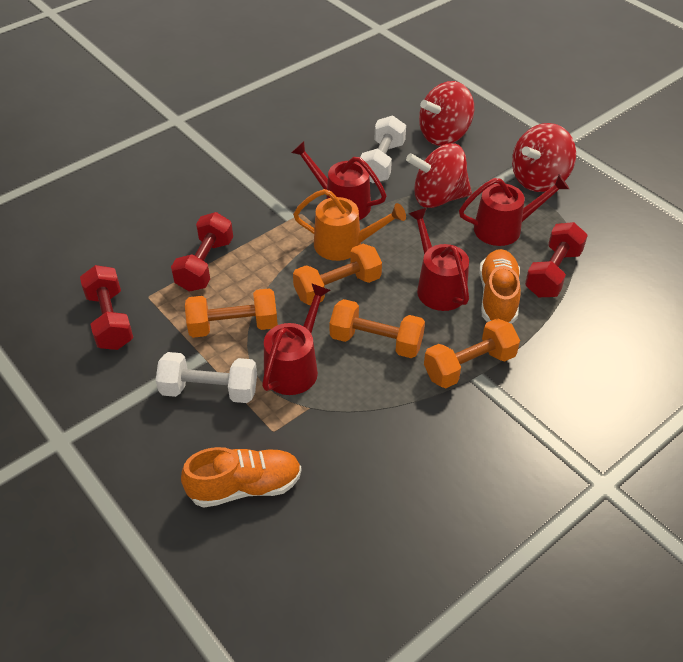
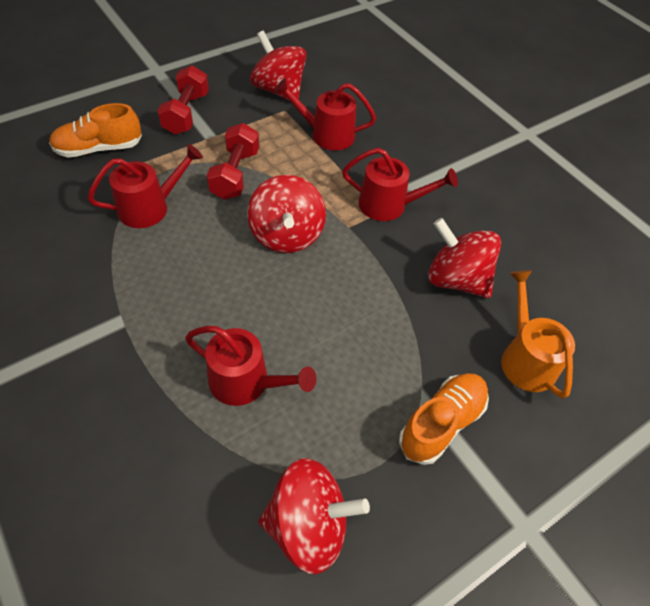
orange dumbbell: 4 -> 0
red dumbbell: 3 -> 2
red spinning top: 3 -> 4
white dumbbell: 2 -> 0

